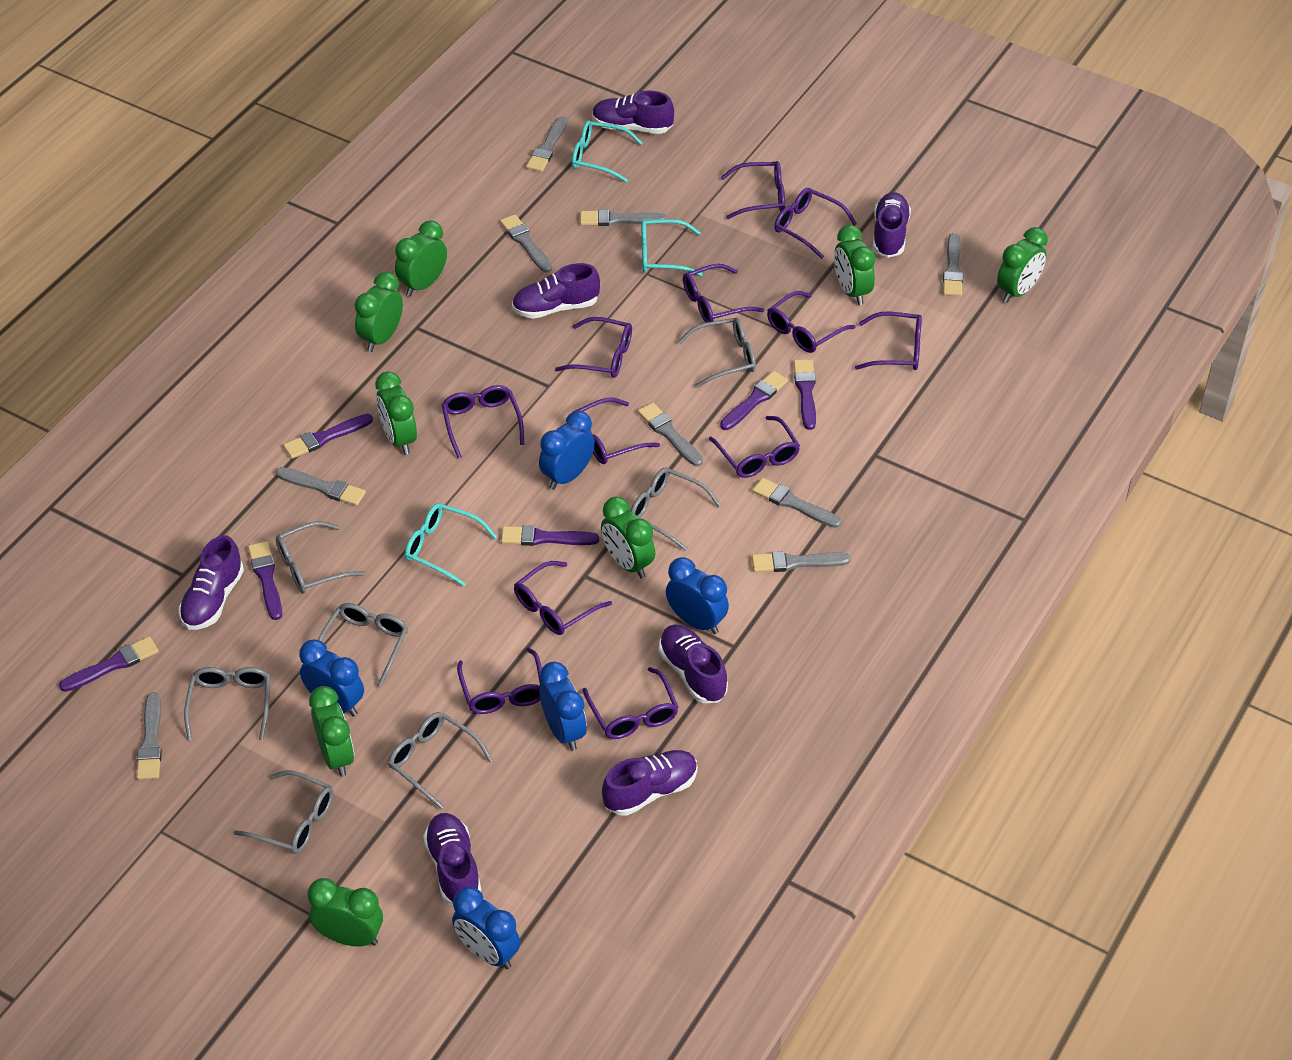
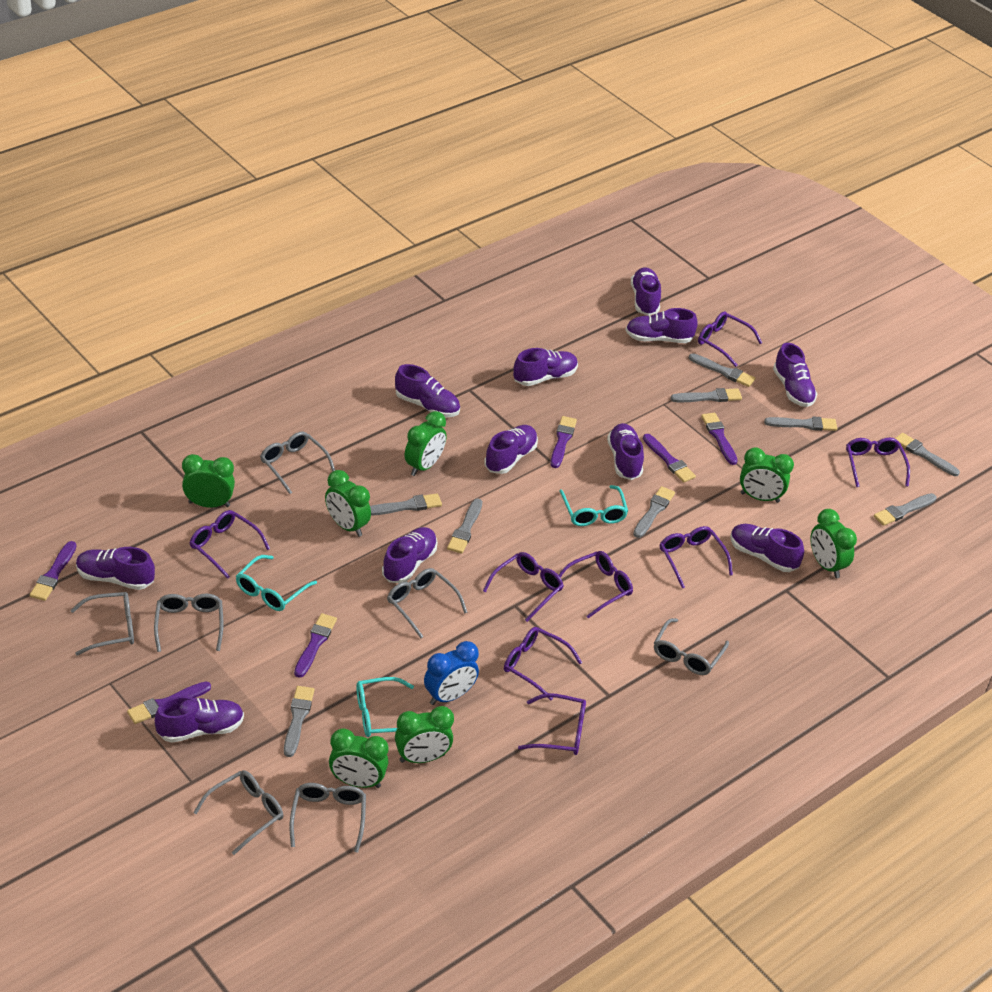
blue clock: 5 -> 1
green clock: 8 -> 7
purple glasses: 12 -> 8
purple shoe: 7 -> 11

